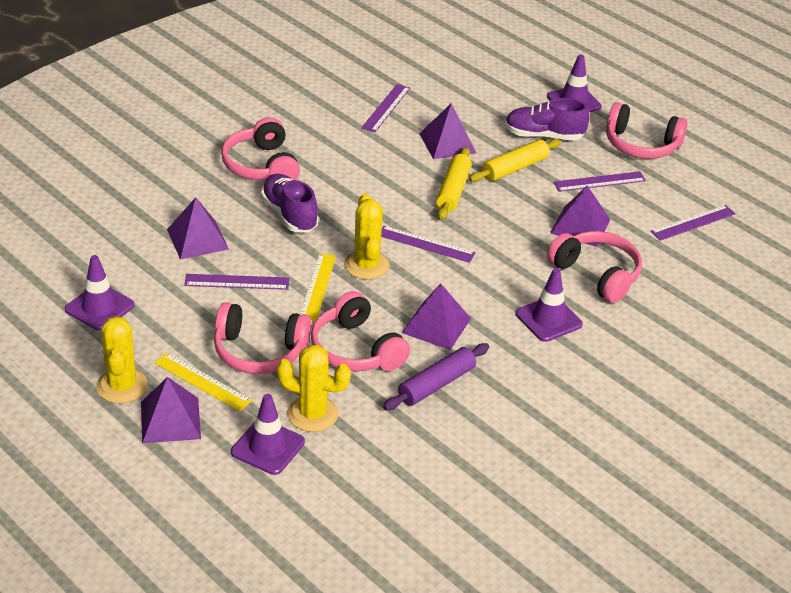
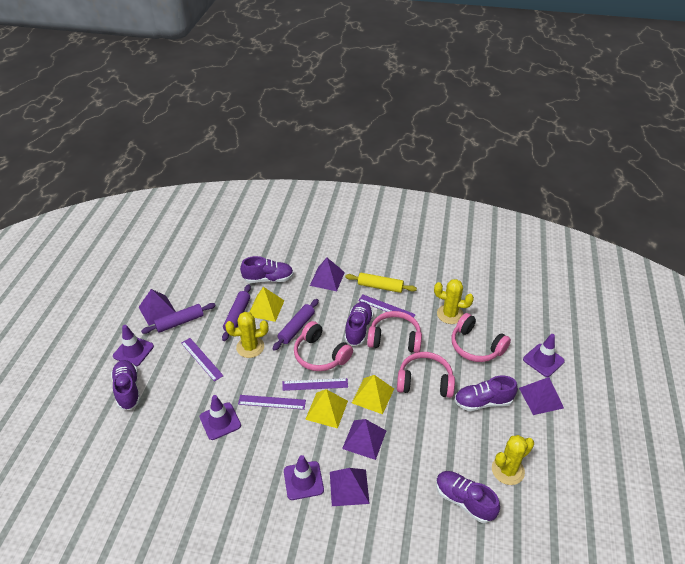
pink headphones: 5 -> 4
purple rolling pin: 1 -> 3
purple ruler: 5 -> 4
purple shoe: 2 -> 5
yellow pyramid: 0 -> 3
yellow rolling pin: 2 -> 1
yellow ruler: 2 -> 0

